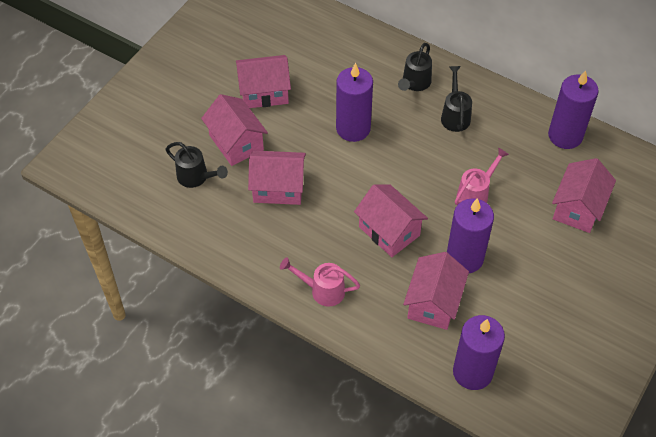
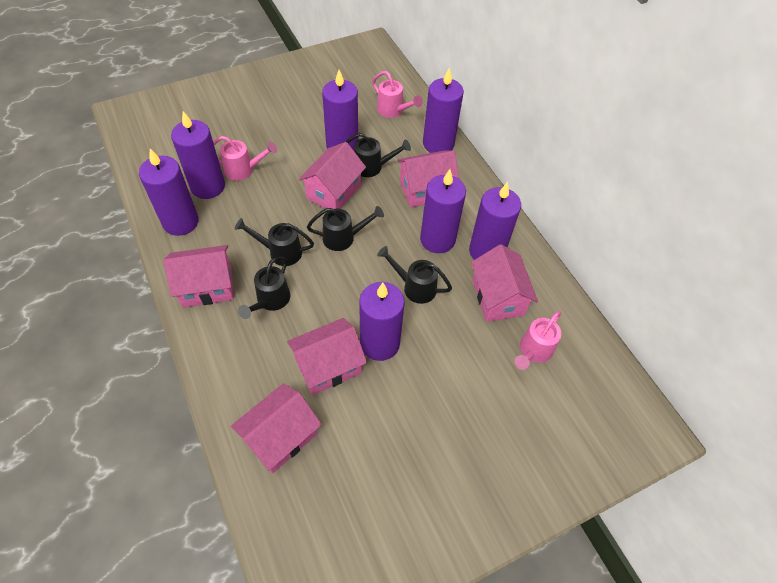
black watering can: 3 -> 5
pink watering can: 2 -> 3
purple candle: 4 -> 7

